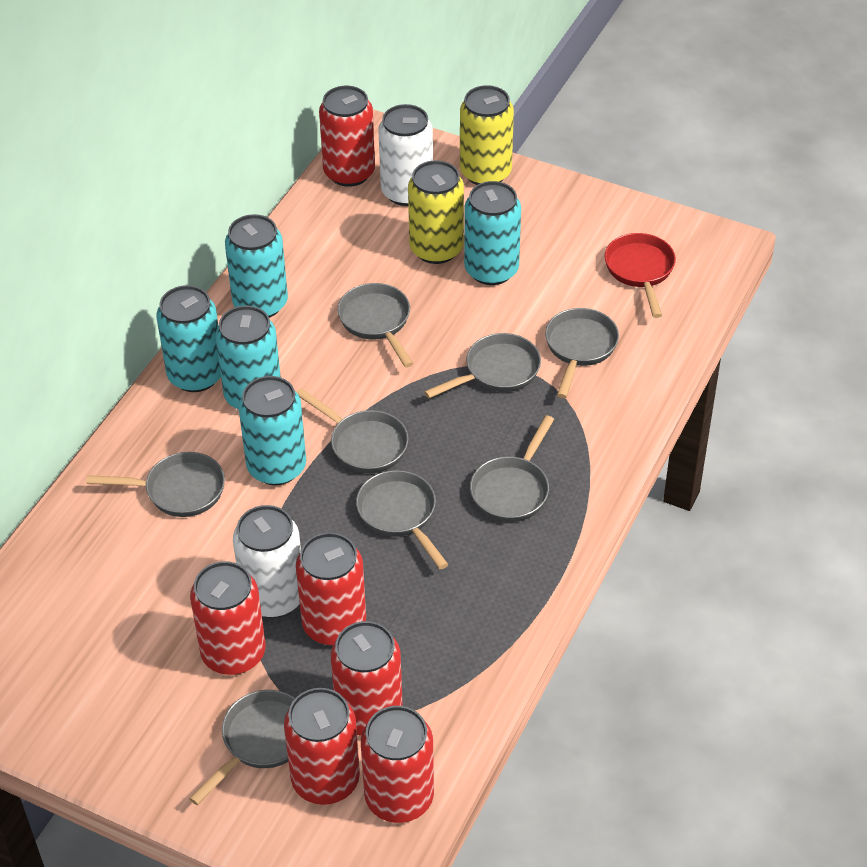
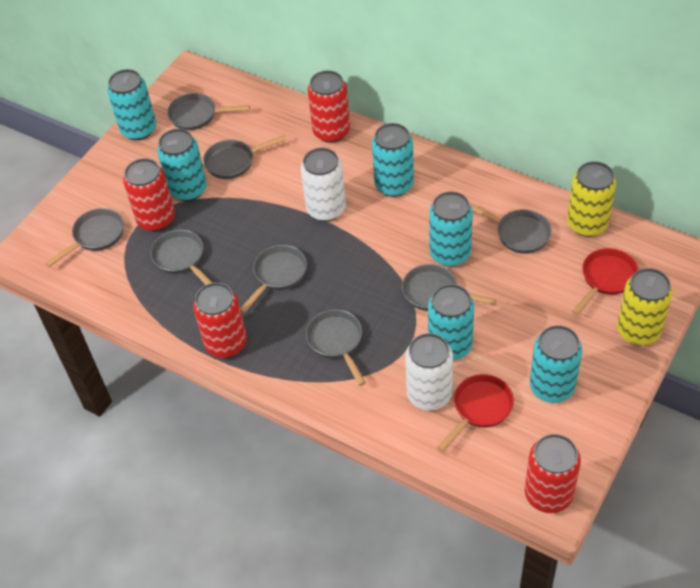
red can: 6 -> 4
red pan: 1 -> 2
turquoise can: 5 -> 6

